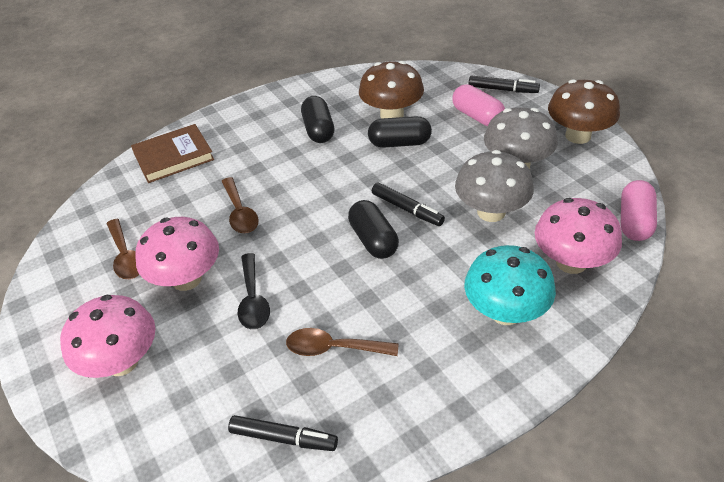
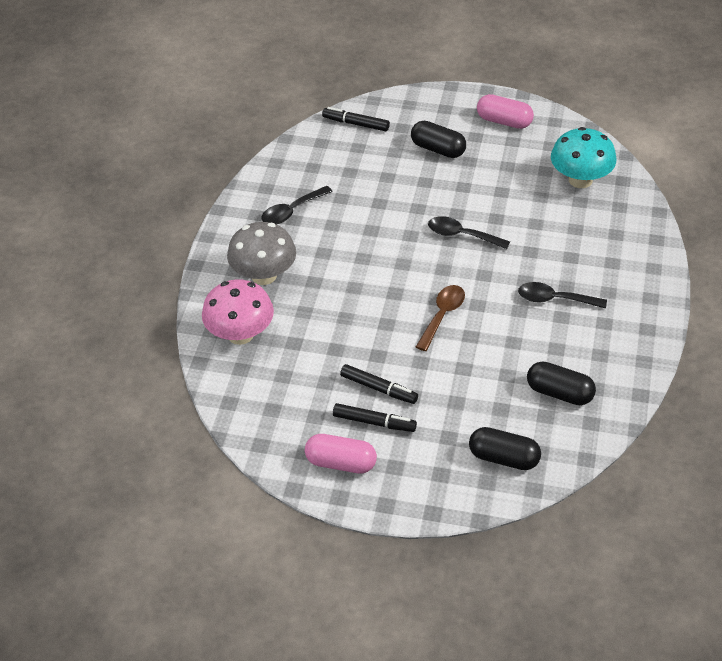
black spoon: 1 -> 3
brown book: 1 -> 0
brown mushroom: 2 -> 0
brown spoon: 3 -> 1
grey mushroom: 2 -> 1
pink mushroom: 3 -> 1

